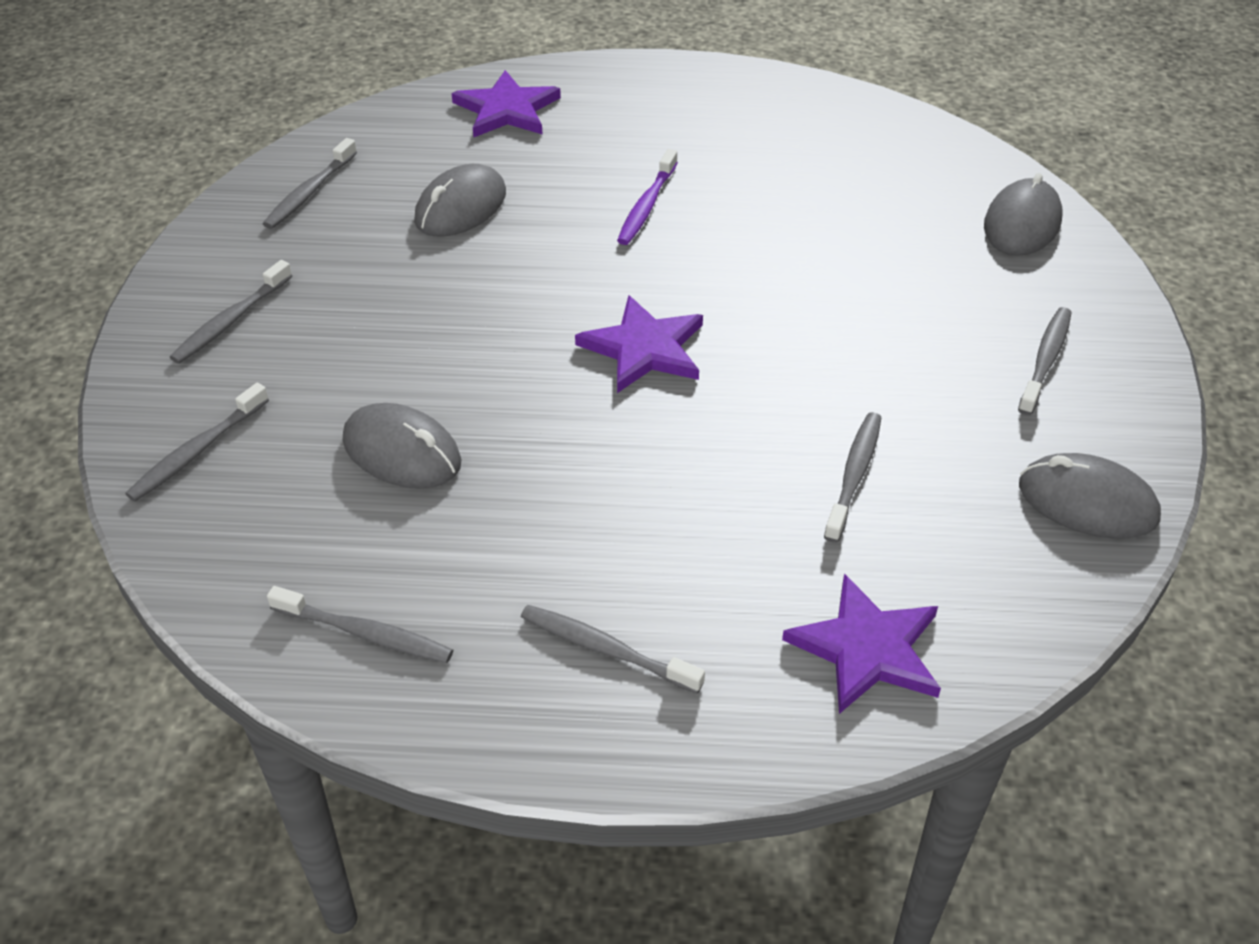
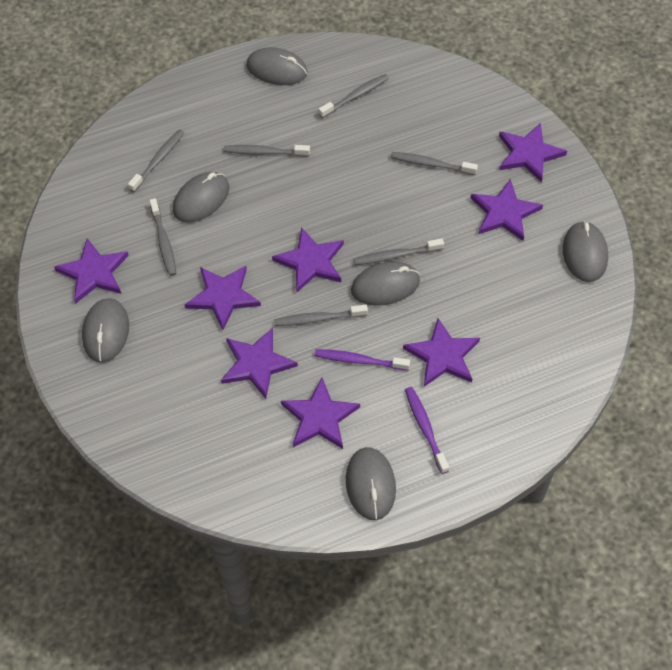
grey mouse: 4 -> 6
purple star: 3 -> 8
purple toothbrush: 1 -> 2

